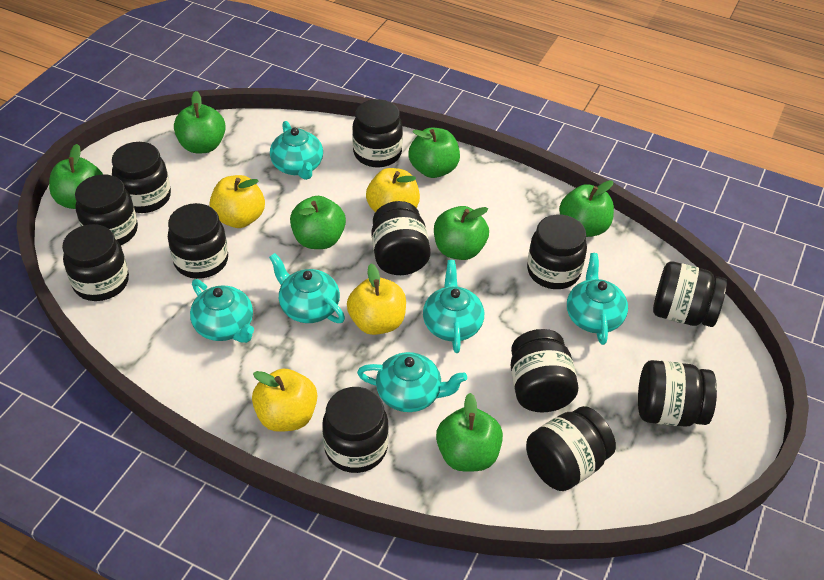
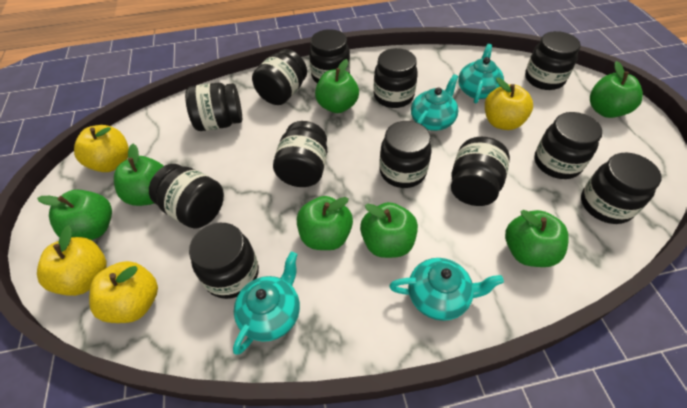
turquoise teapot: 6 -> 4

